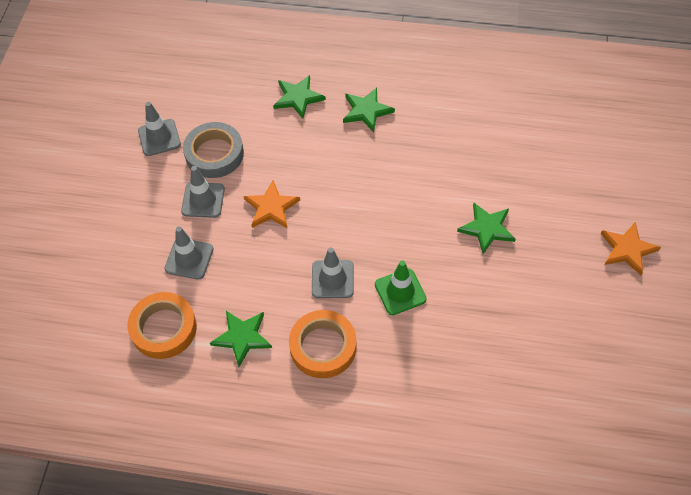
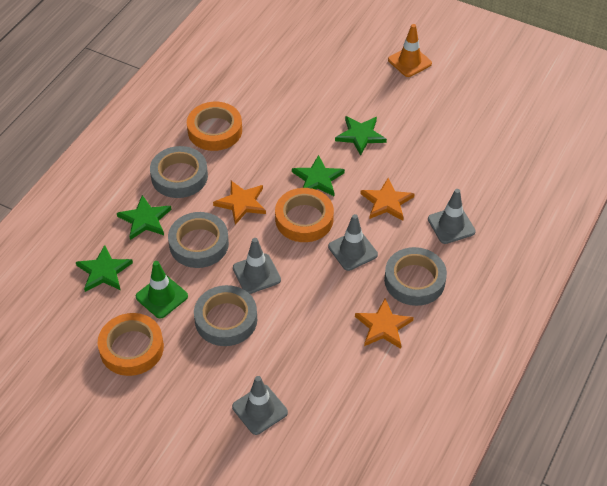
grey tape: 1 -> 4
orange star: 2 -> 3
orange tape: 2 -> 3
orange traffic cone: 0 -> 1

